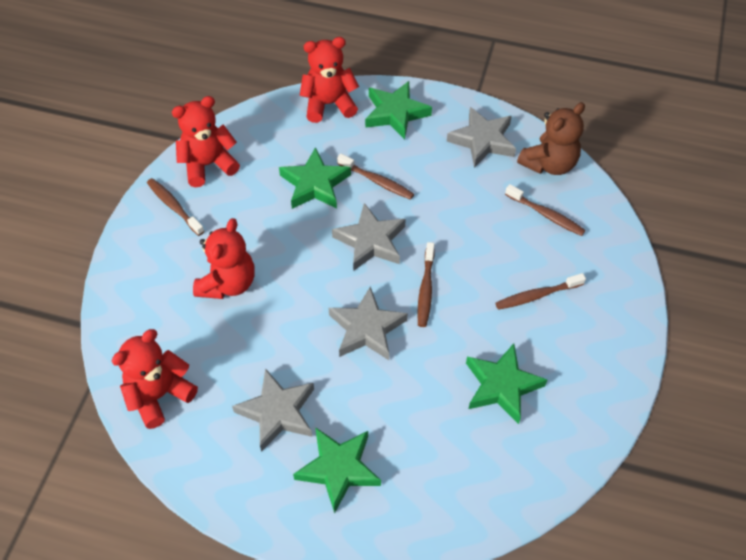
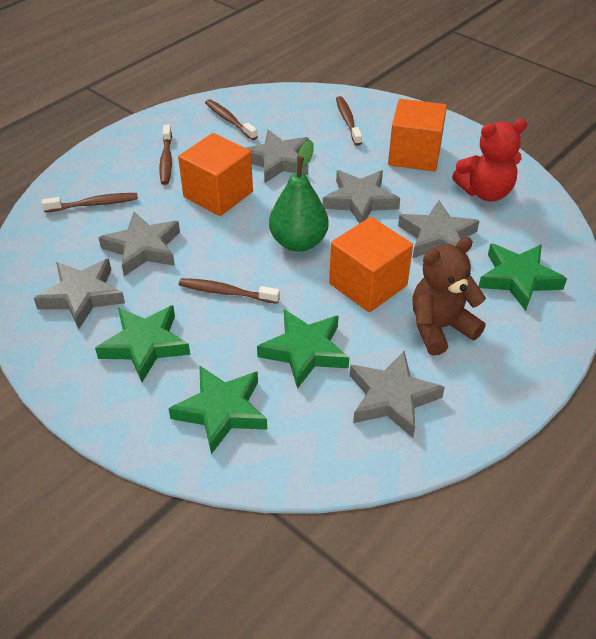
green pear: 0 -> 1
grey star: 4 -> 6
orange cube: 0 -> 3
red teddy bear: 4 -> 1

